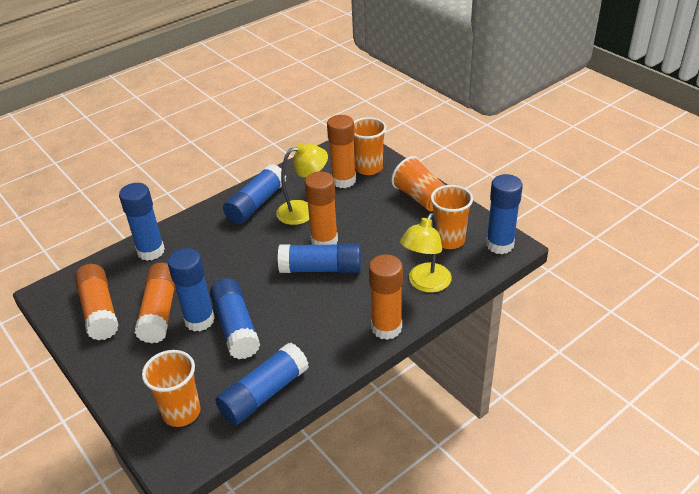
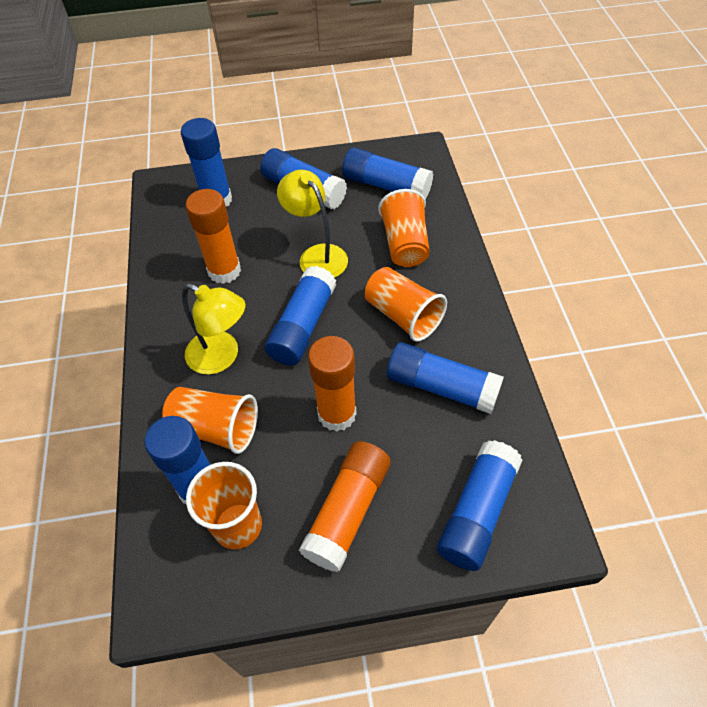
orange glue stick: 5 -> 3

